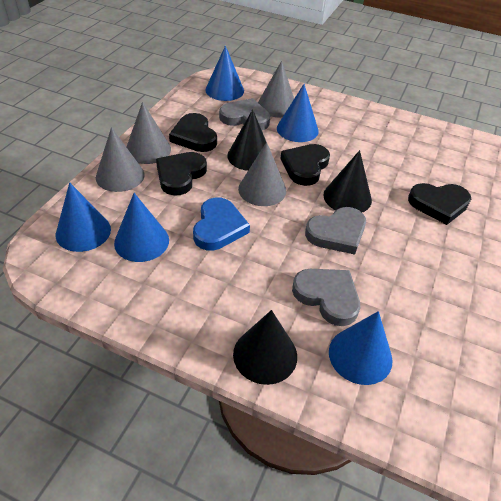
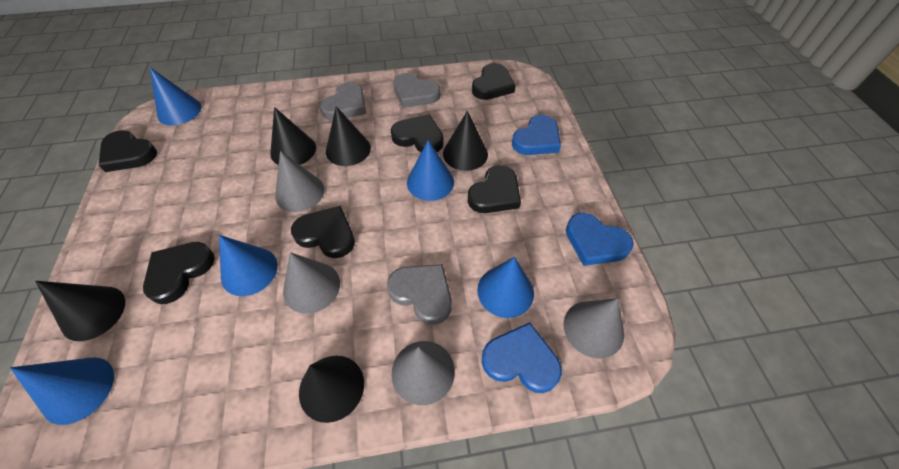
black cone: 3 -> 5
black heart: 4 -> 6
blue heart: 1 -> 3

